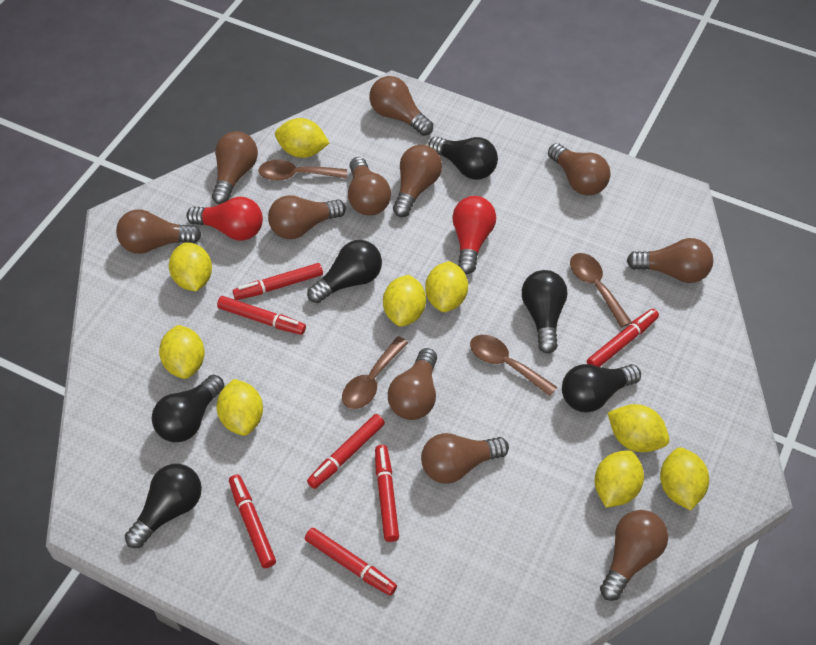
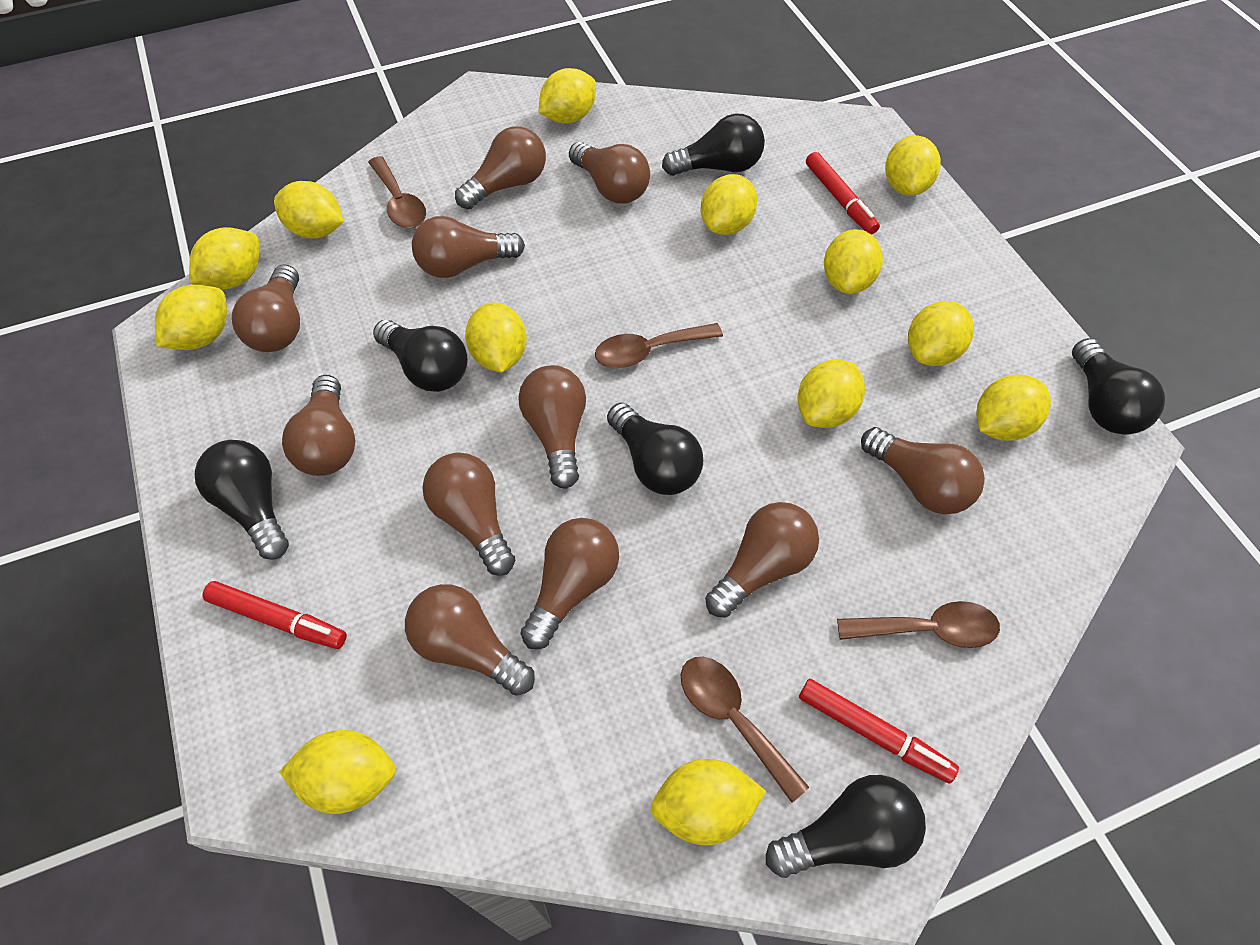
red light bulb: 2 -> 0
red marker: 7 -> 3
yellow lemon: 9 -> 13

